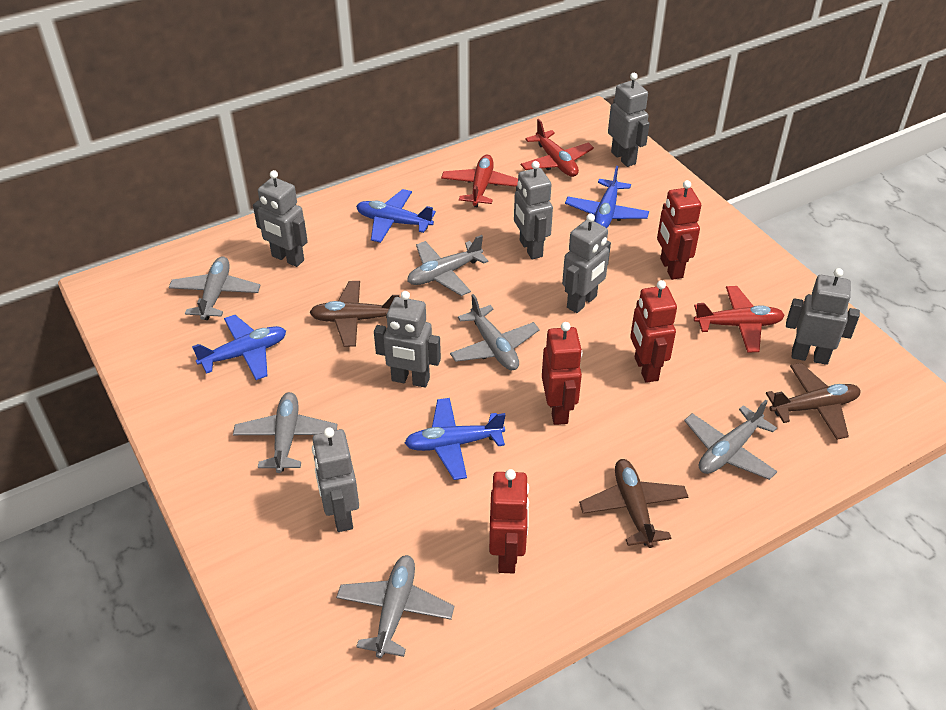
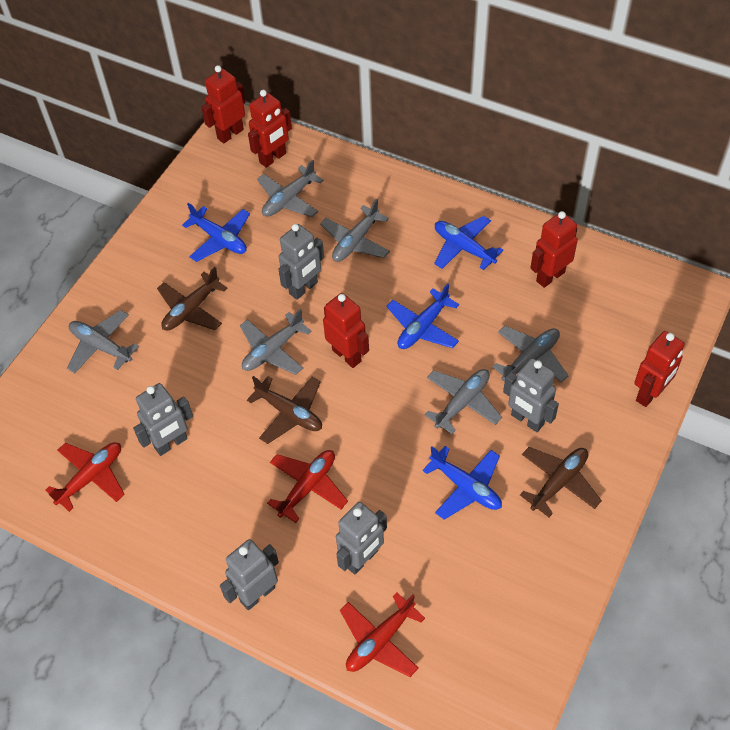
grey robot: 7 -> 5
red robot: 4 -> 5

